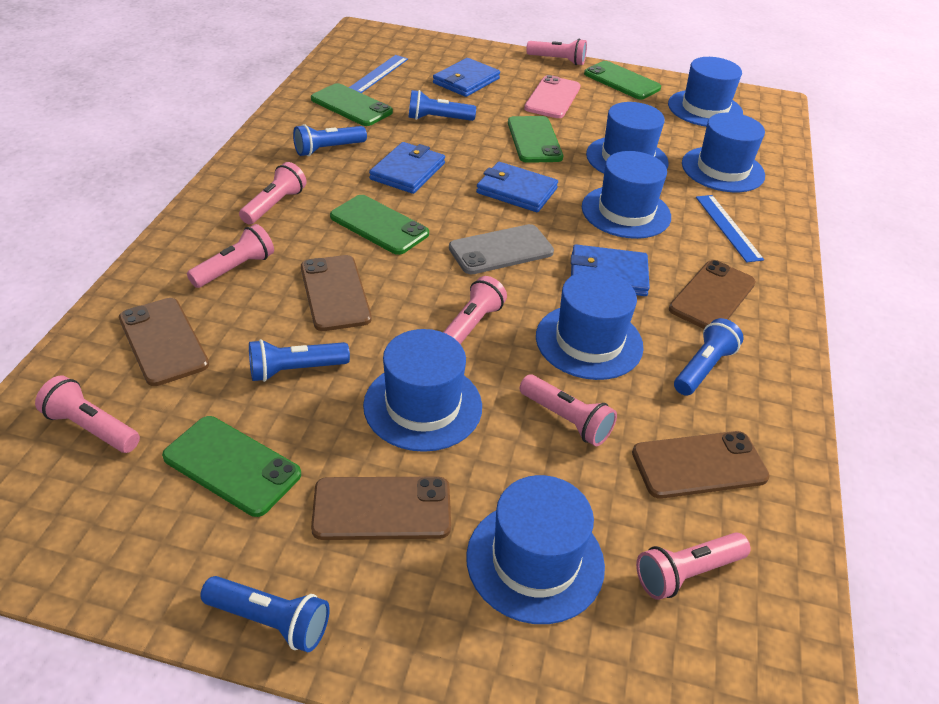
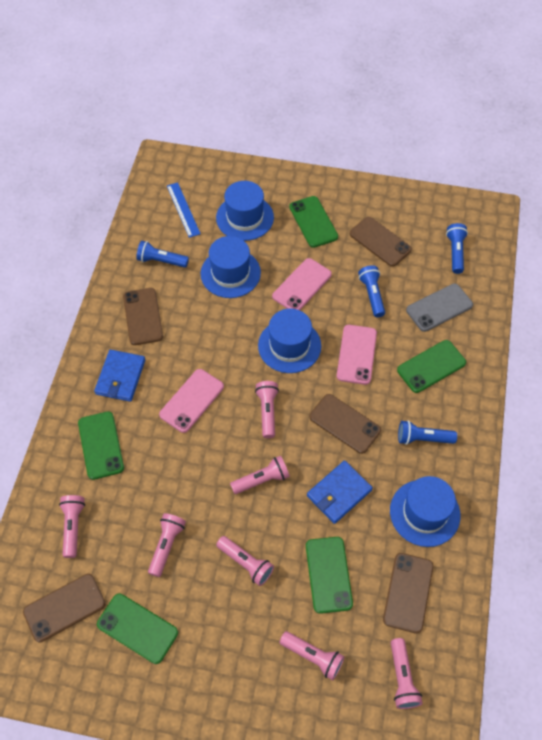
blue flashlight: 5 -> 4
blue hat: 7 -> 4
blue ruler: 2 -> 1
blue wallet: 4 -> 2
pink phone: 1 -> 3

